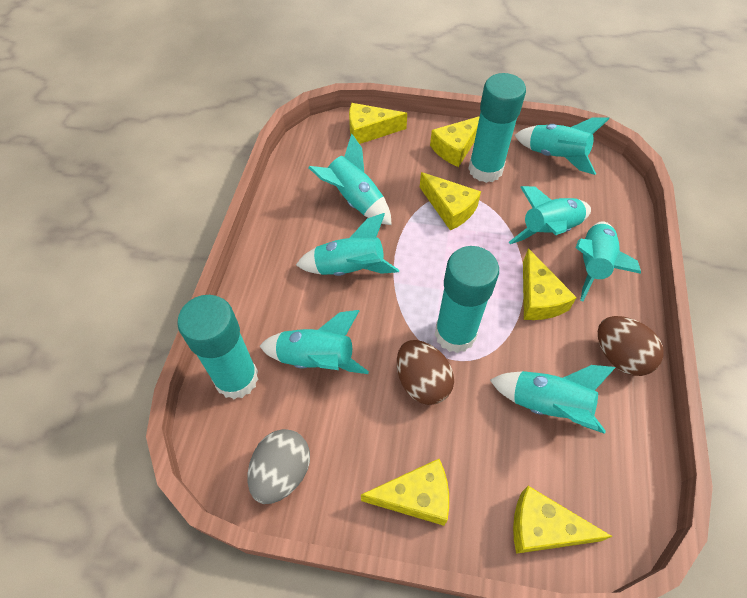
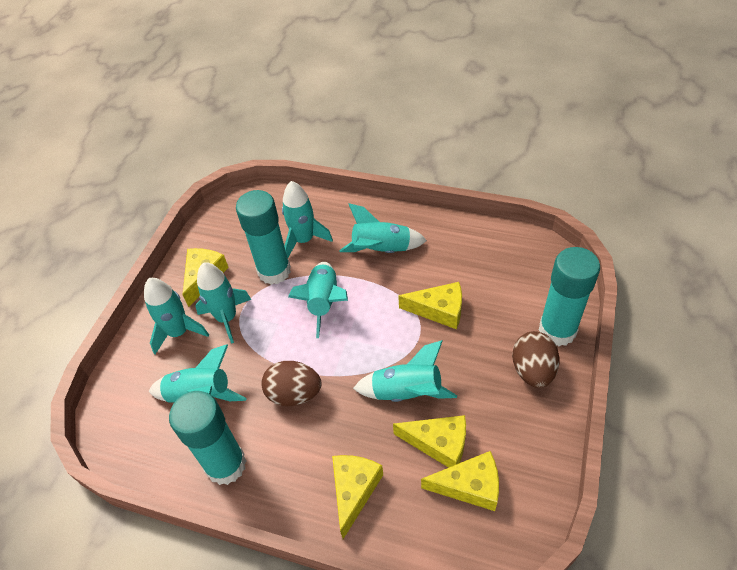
grey egg: 1 -> 0
yellow cheese: 6 -> 5

